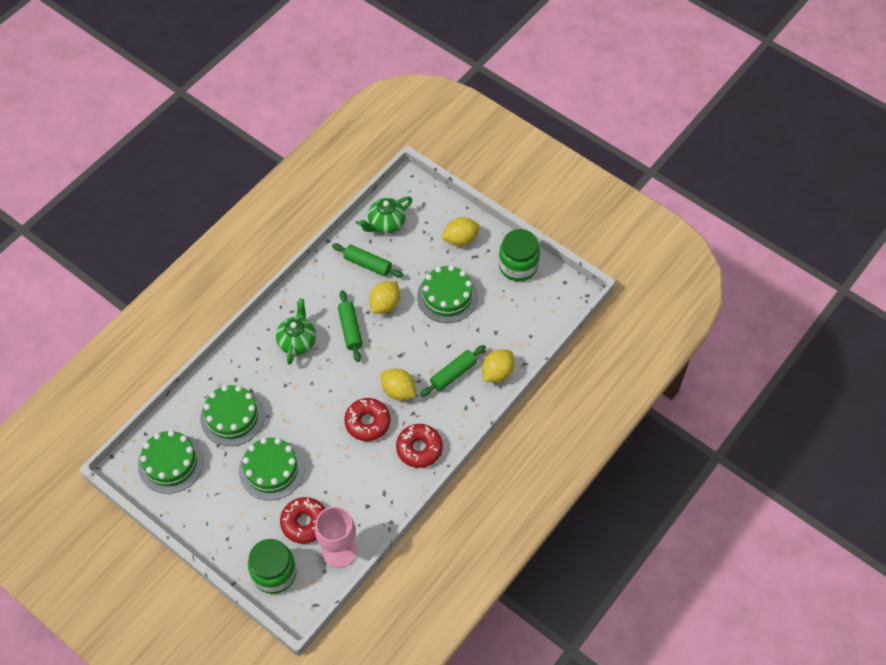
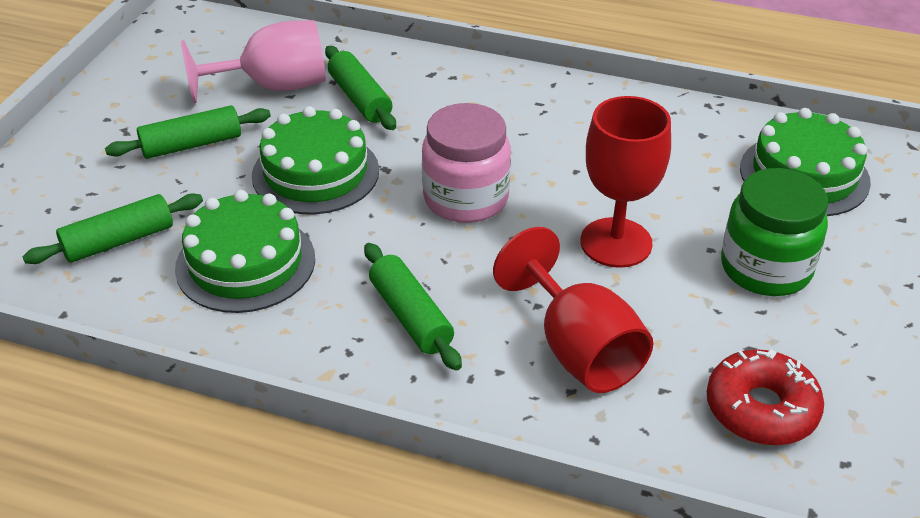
green cake: 4 -> 3
green jar: 2 -> 1
green rolling pin: 3 -> 4
green teapot: 2 -> 0
pink jar: 0 -> 1
red donut: 3 -> 1
red goblet: 0 -> 2
yellow lemon: 4 -> 0

